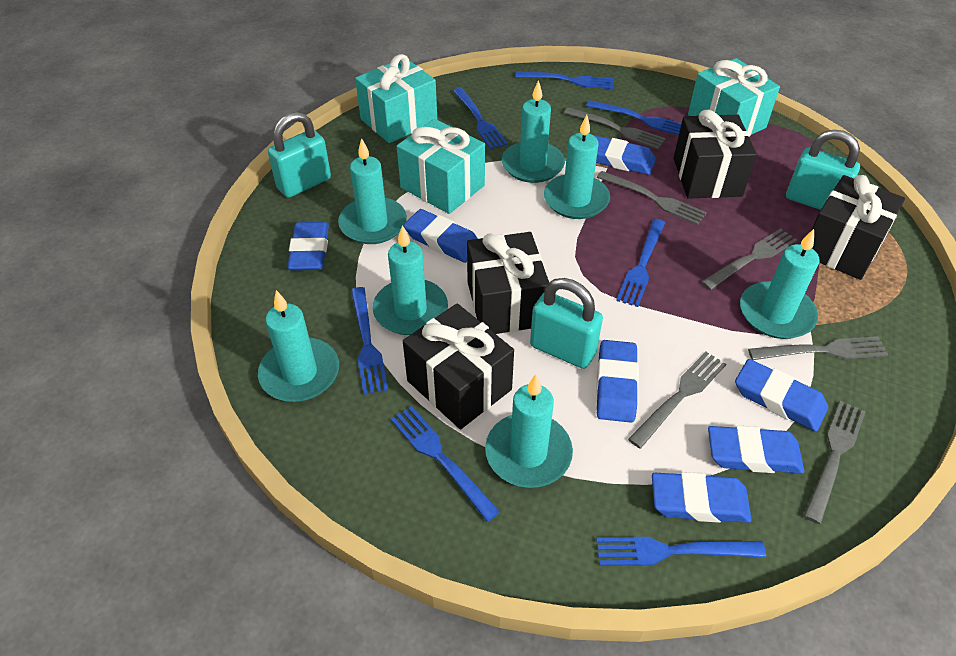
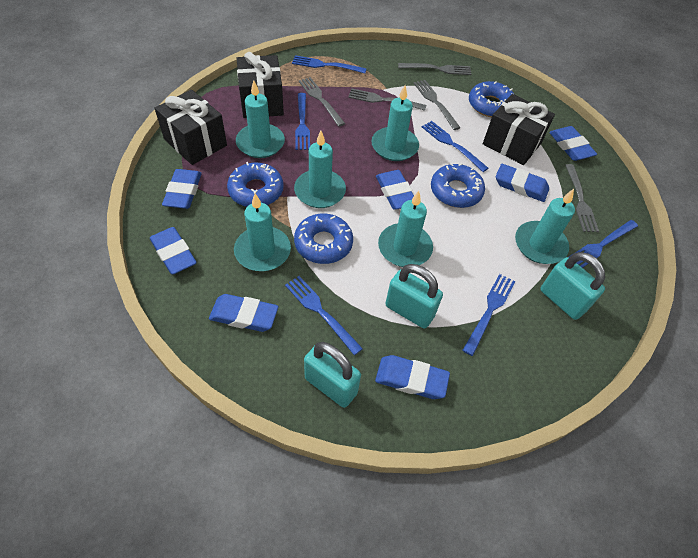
black gift: 4 -> 3
blue donut: 0 -> 4
blue fork: 7 -> 6
grey fork: 6 -> 5
turquoise candle: 7 -> 6
turquoise gift: 3 -> 0

